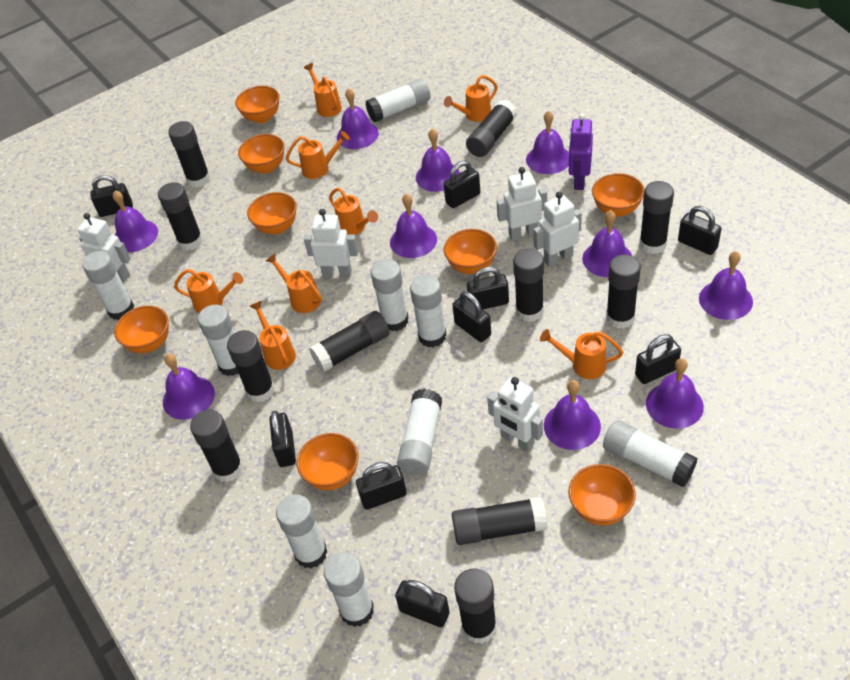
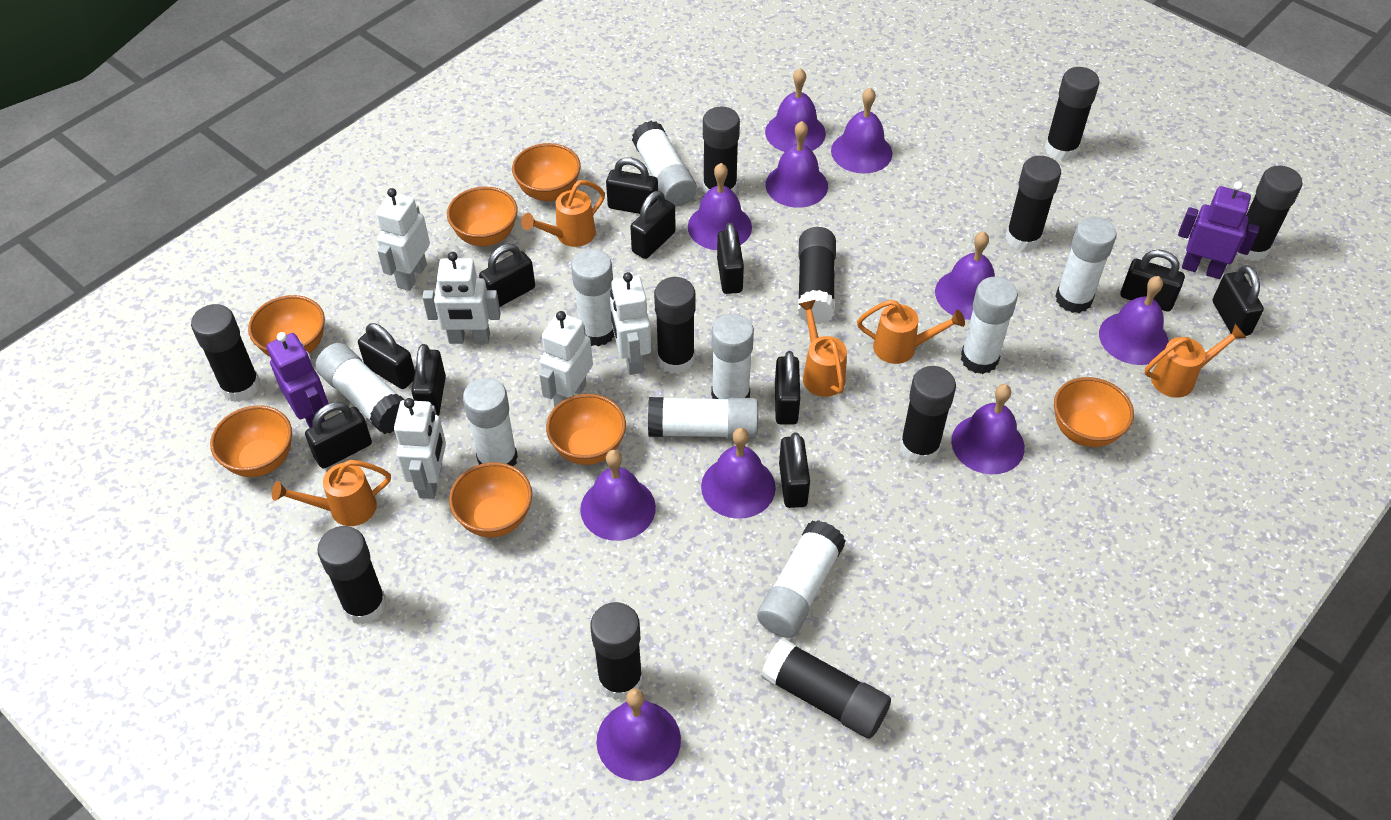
black padlock: 9 -> 11
orange bowl: 8 -> 7
orange watering can: 8 -> 5
purple robot: 1 -> 2

